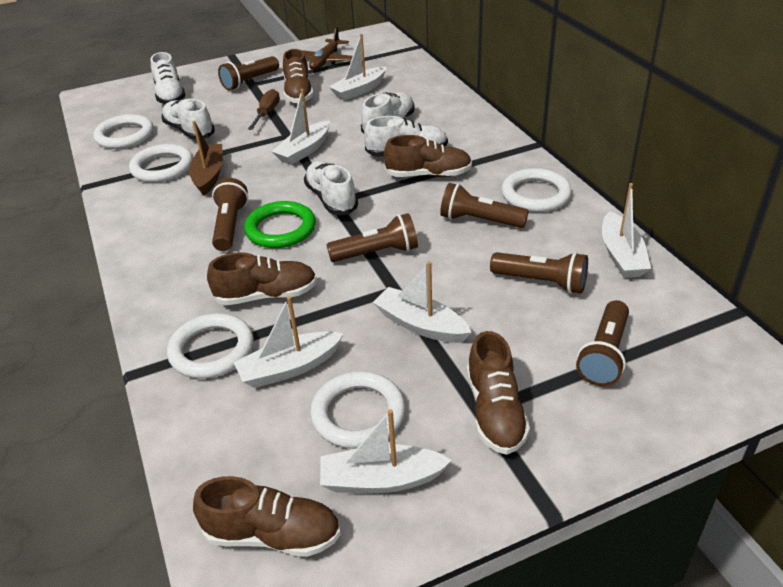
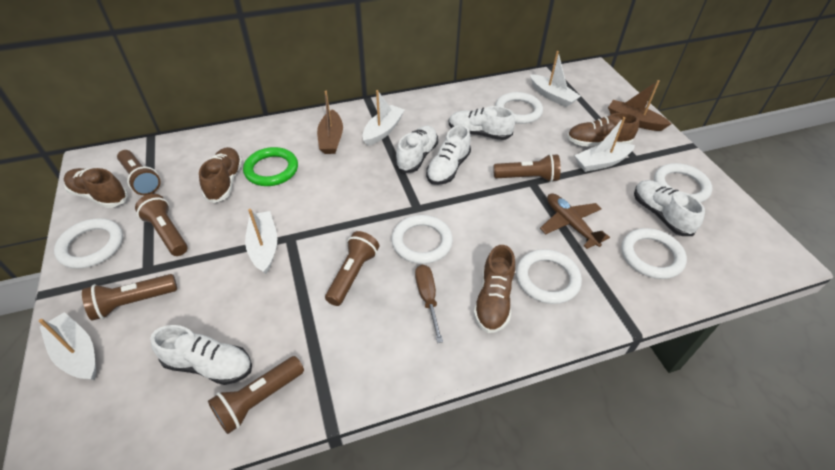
brown boat: 1 -> 2
brown shoe: 5 -> 4
white boat: 6 -> 5
white ring: 5 -> 6

